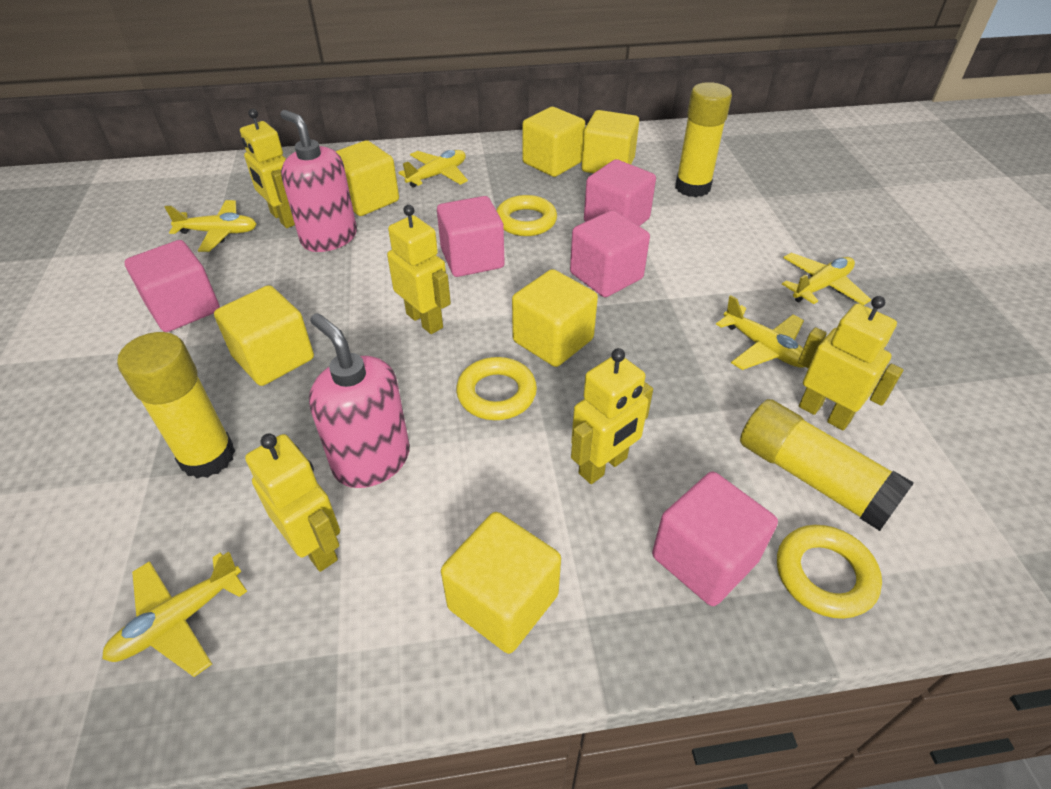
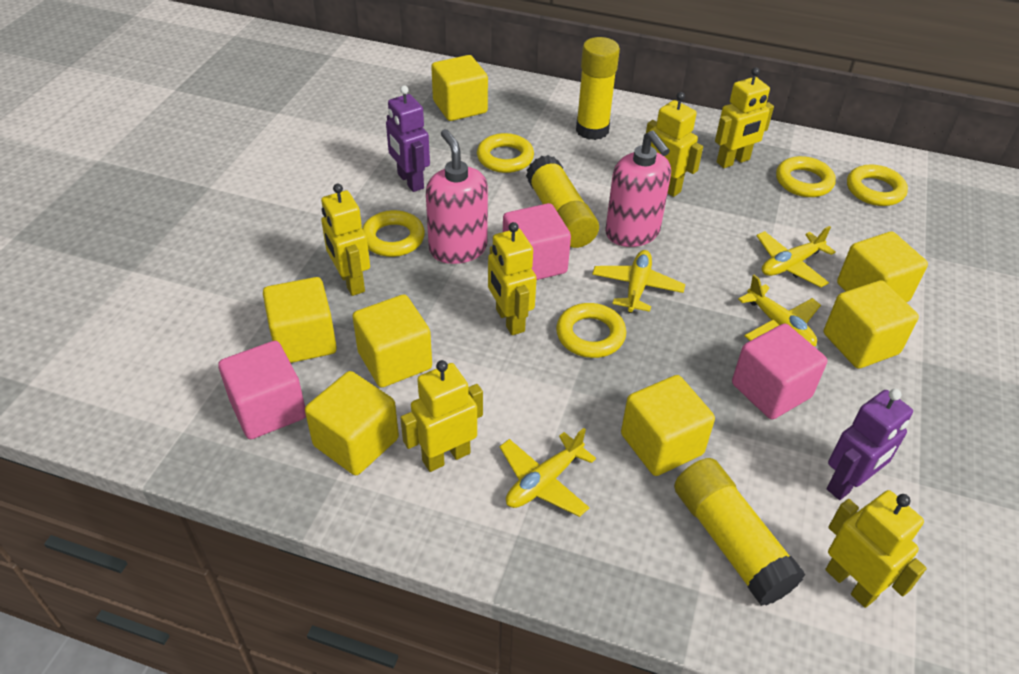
pink cube: 5 -> 3
purple robot: 0 -> 2
yellow cube: 6 -> 7
yellow plane: 5 -> 4
yellow ring: 3 -> 5
yellow robot: 5 -> 6

